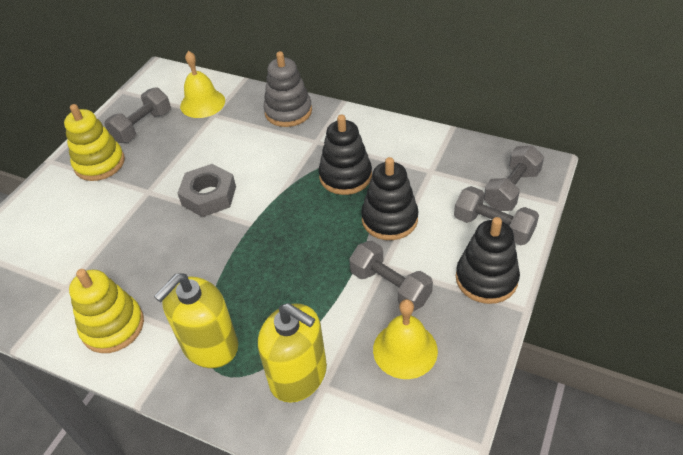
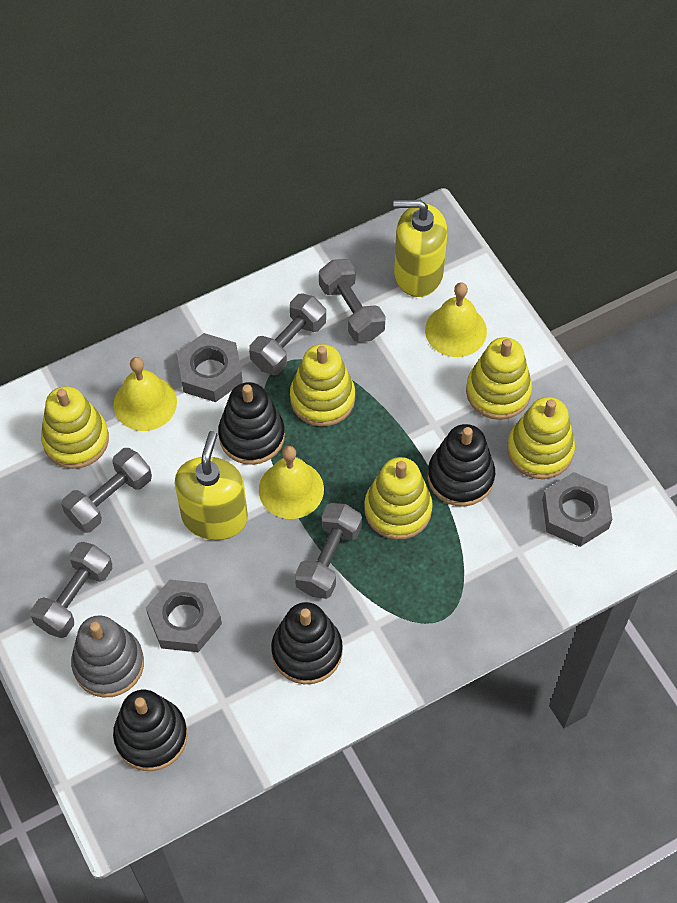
black stacking toy: 3 -> 4
grey dumbbell: 4 -> 5
grey nut: 1 -> 3
yellow bell: 2 -> 3
yellow stacking toy: 2 -> 5

